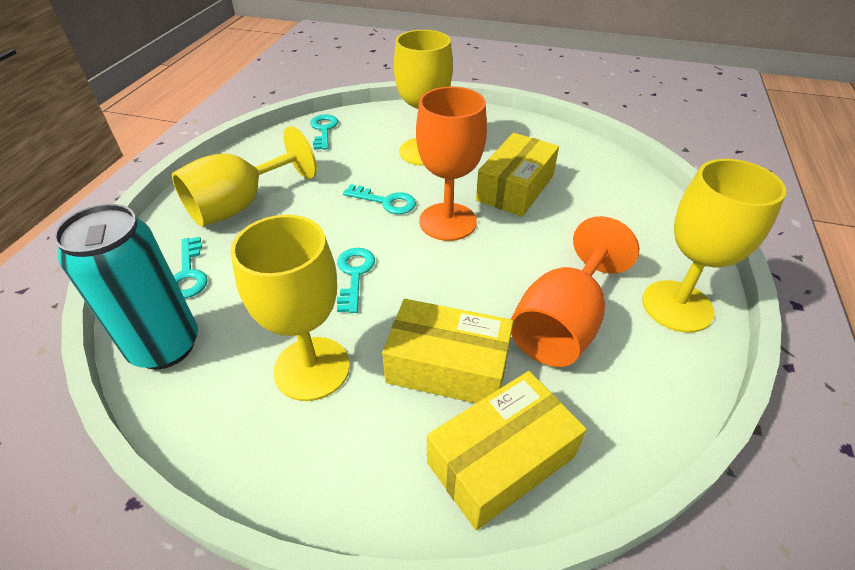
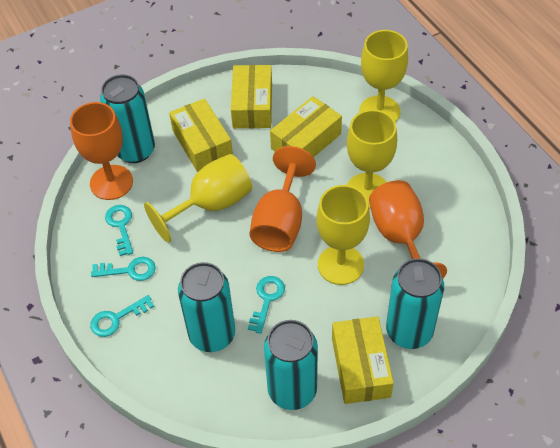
orange goblet: 2 -> 3
turquoise can: 1 -> 4
yellow box: 3 -> 4

